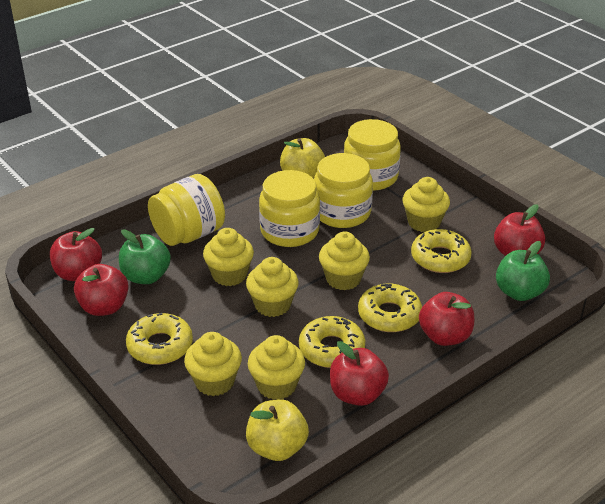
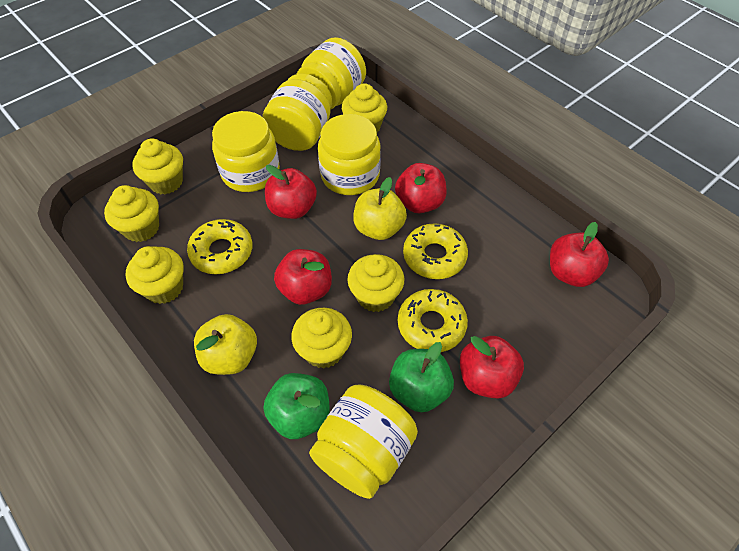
yellow donut: 4 -> 3
yellow jar: 4 -> 5

